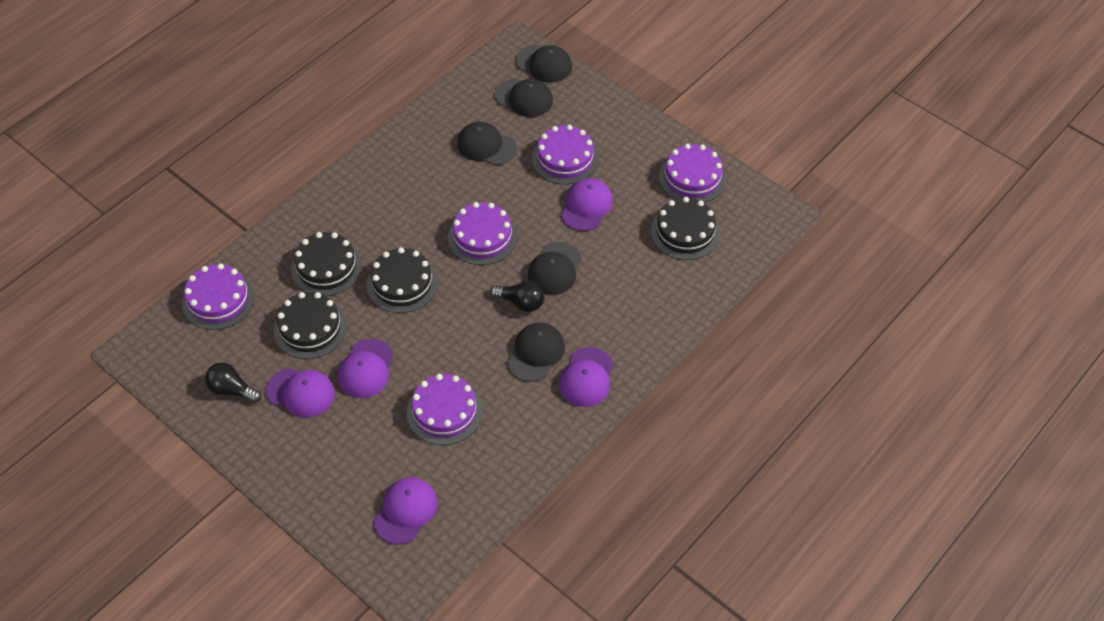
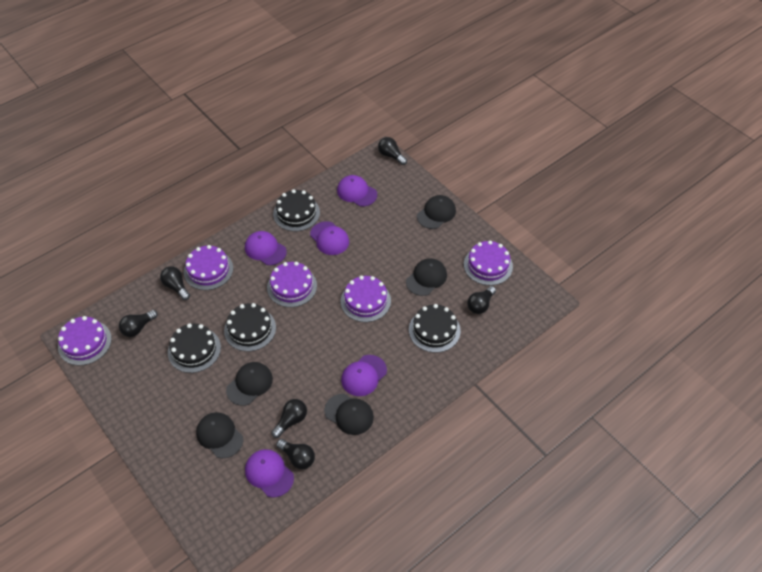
black light bulb: 2 -> 6

